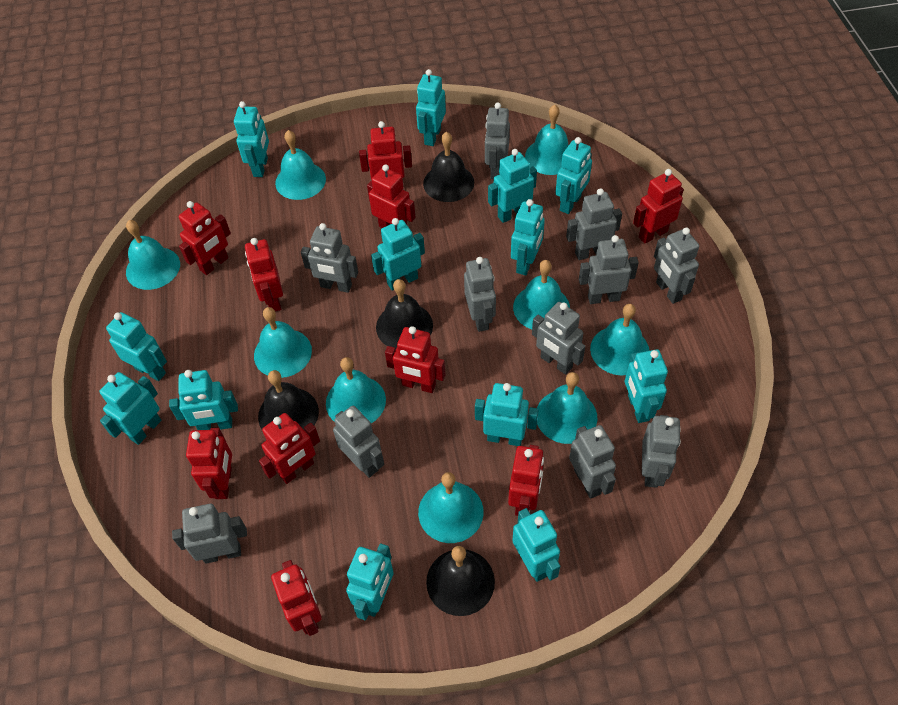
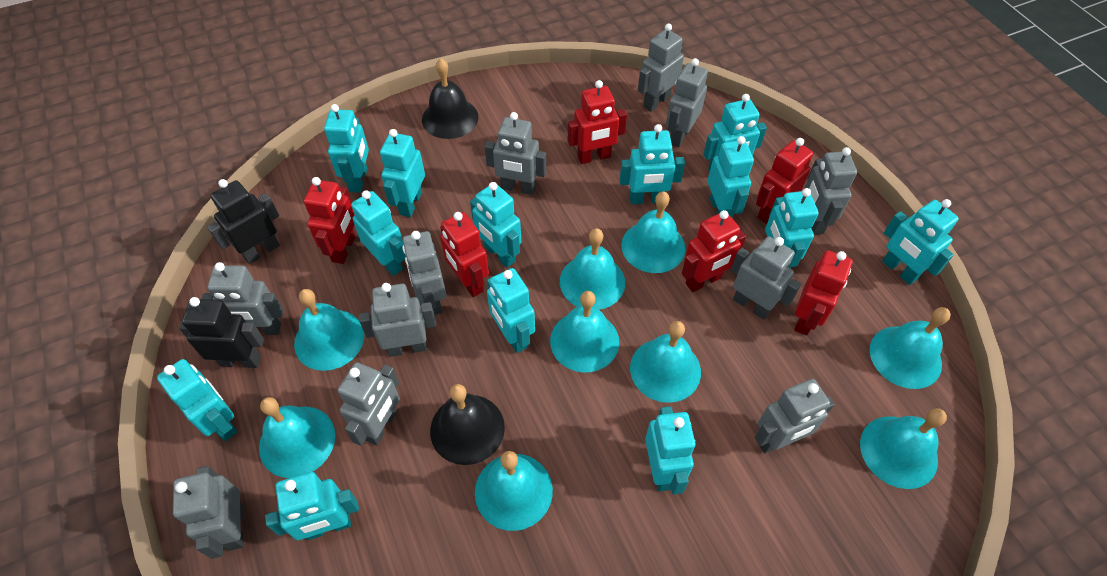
black bell: 4 -> 2
black robot: 0 -> 2
red robot: 10 -> 6

